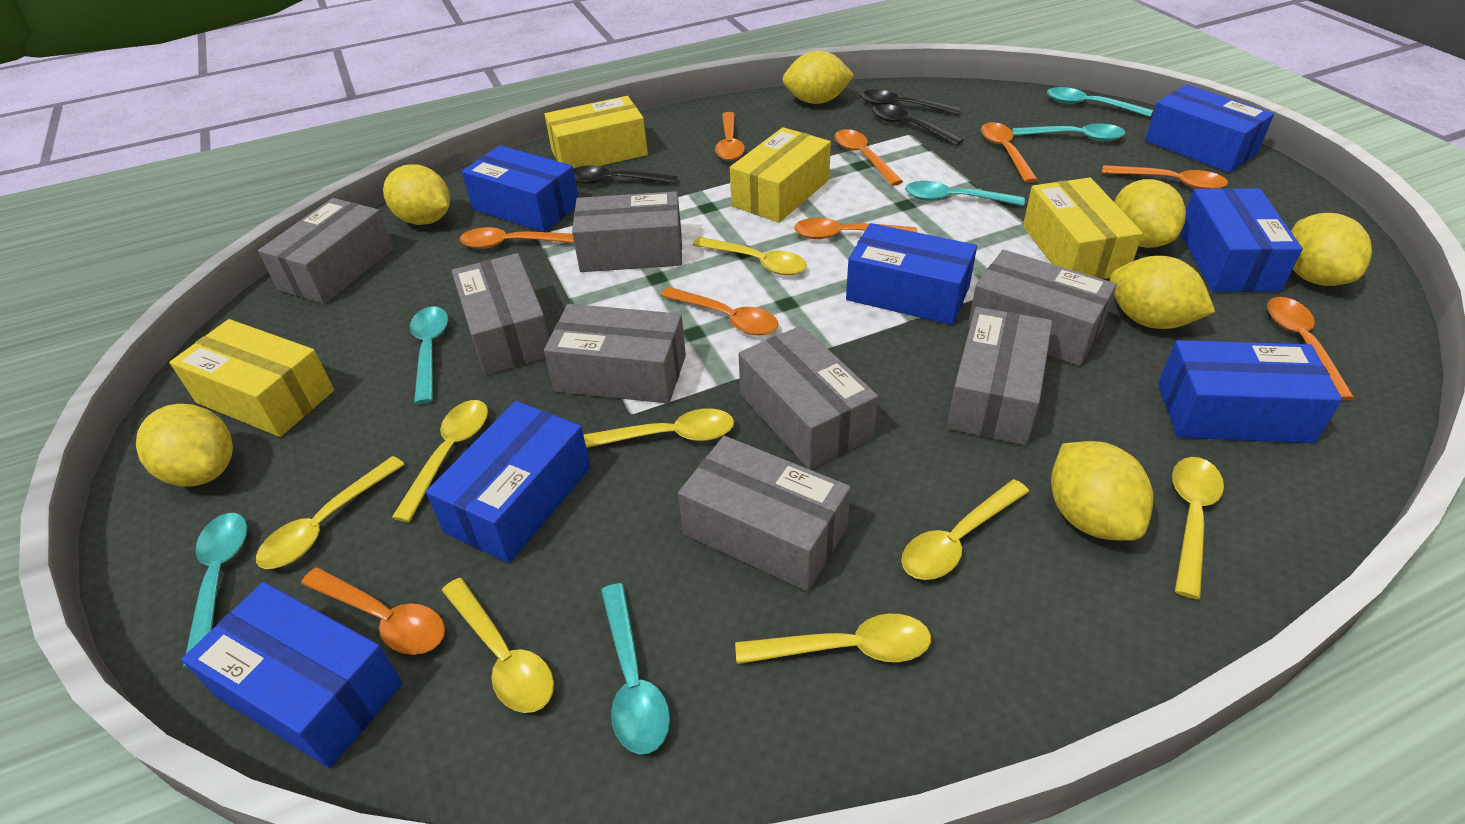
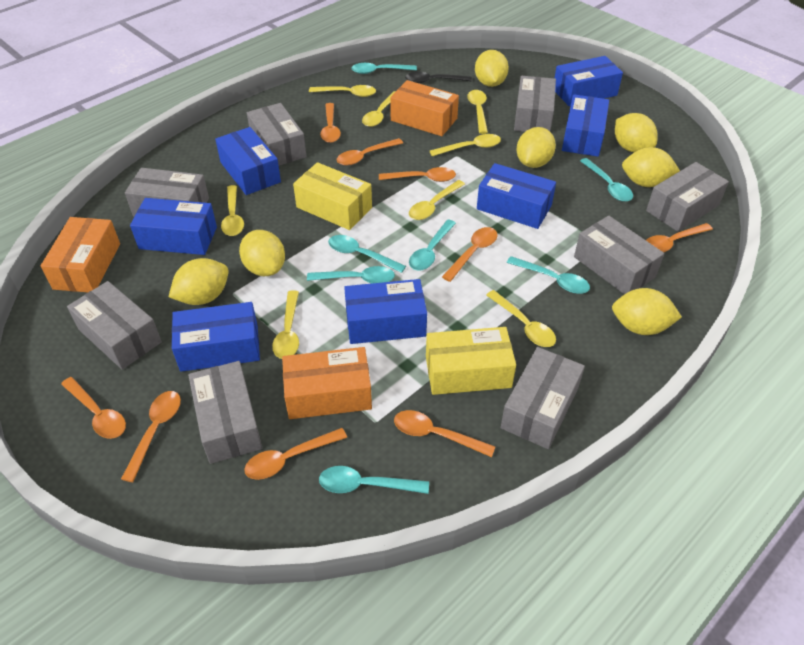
black spoon: 3 -> 1
orange box: 0 -> 3
turquoise spoon: 6 -> 7
yellow box: 4 -> 2

